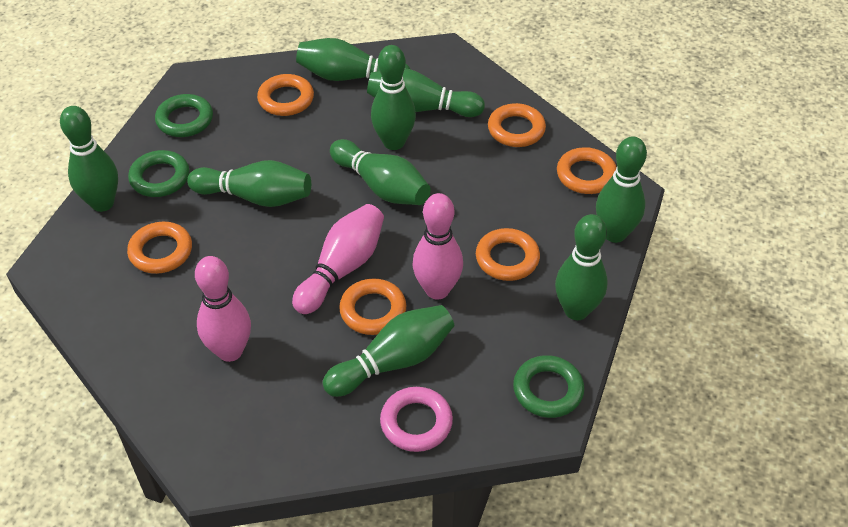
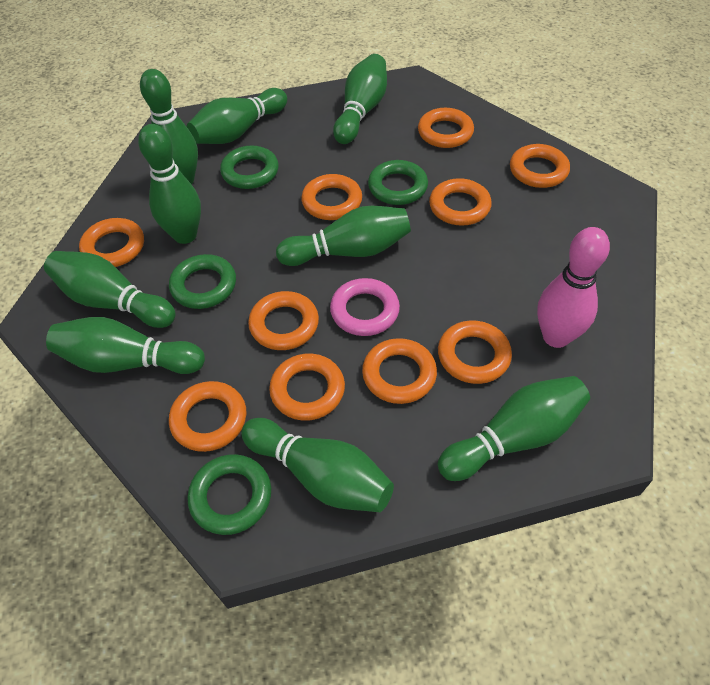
green ring: 3 -> 4
orange ring: 6 -> 10
pink bowling pin: 3 -> 1

